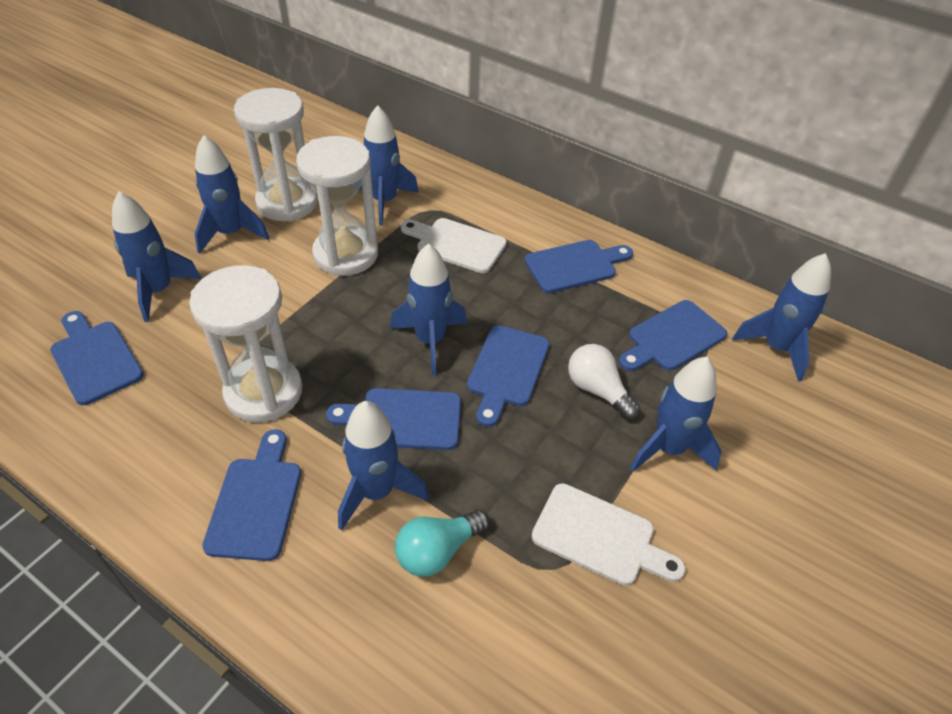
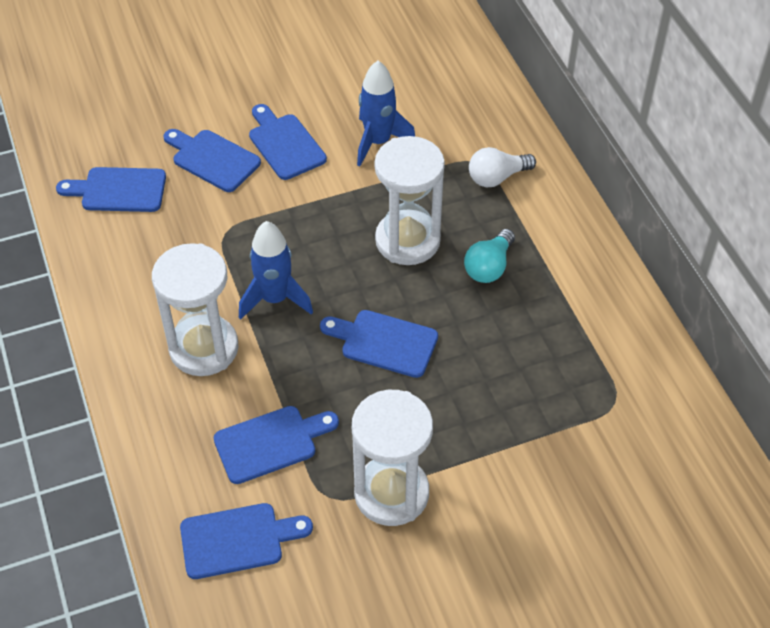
blue rocket: 7 -> 2
white cutting board: 2 -> 0

